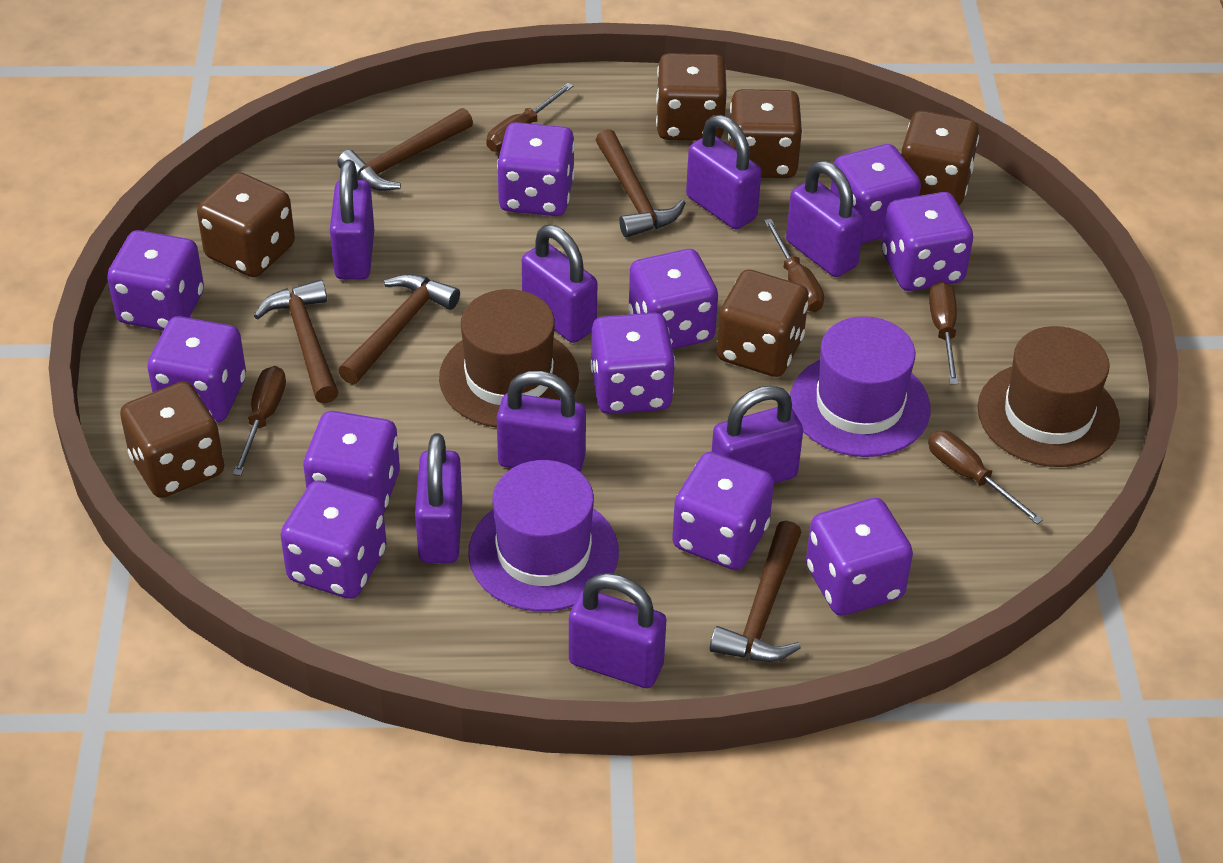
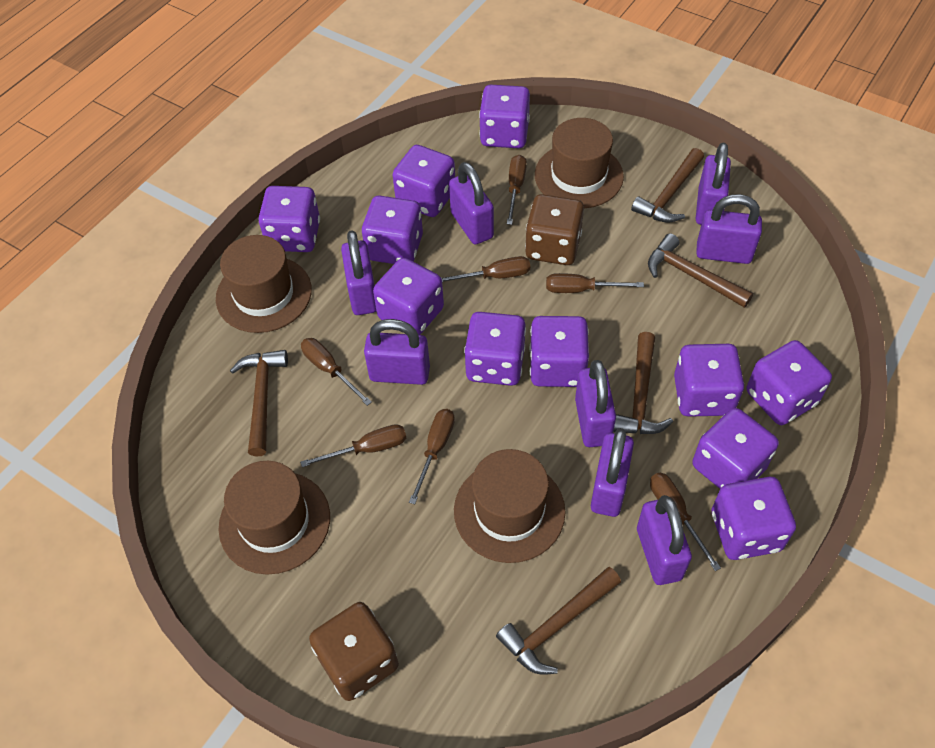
brown dice: 6 -> 2
brown hat: 2 -> 4
brown screwdriver: 5 -> 7
purple hat: 2 -> 0

